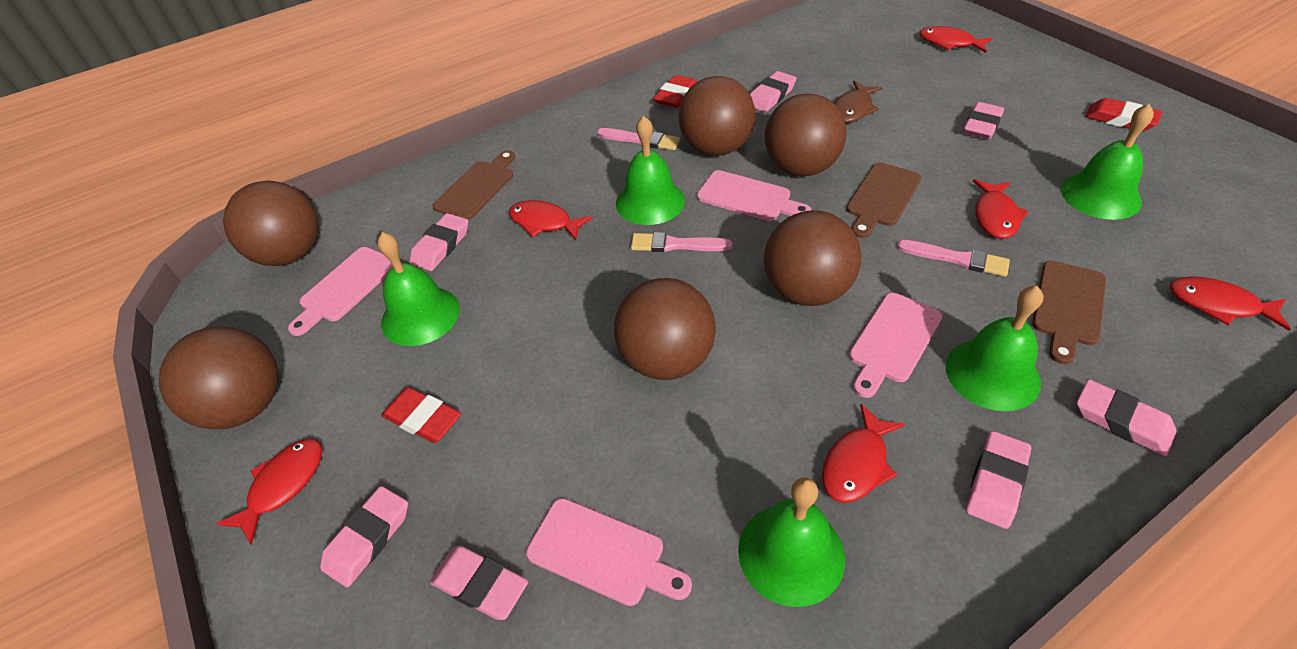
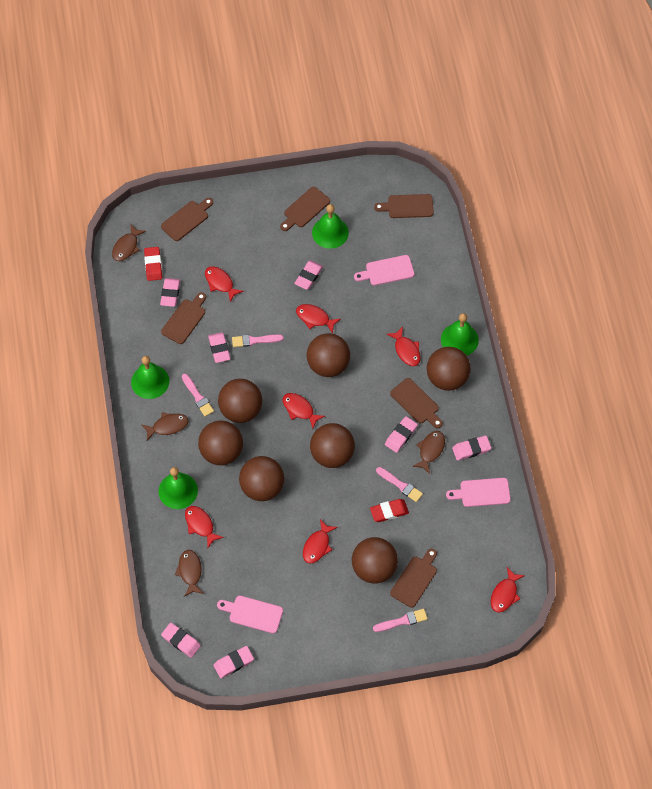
brown ball: 6 -> 7
brown cutting board: 3 -> 6
brown fish: 1 -> 4
green bell: 5 -> 4
pink brush: 3 -> 4
pink cutting board: 4 -> 3
red eraser: 3 -> 2
red fish: 6 -> 7

